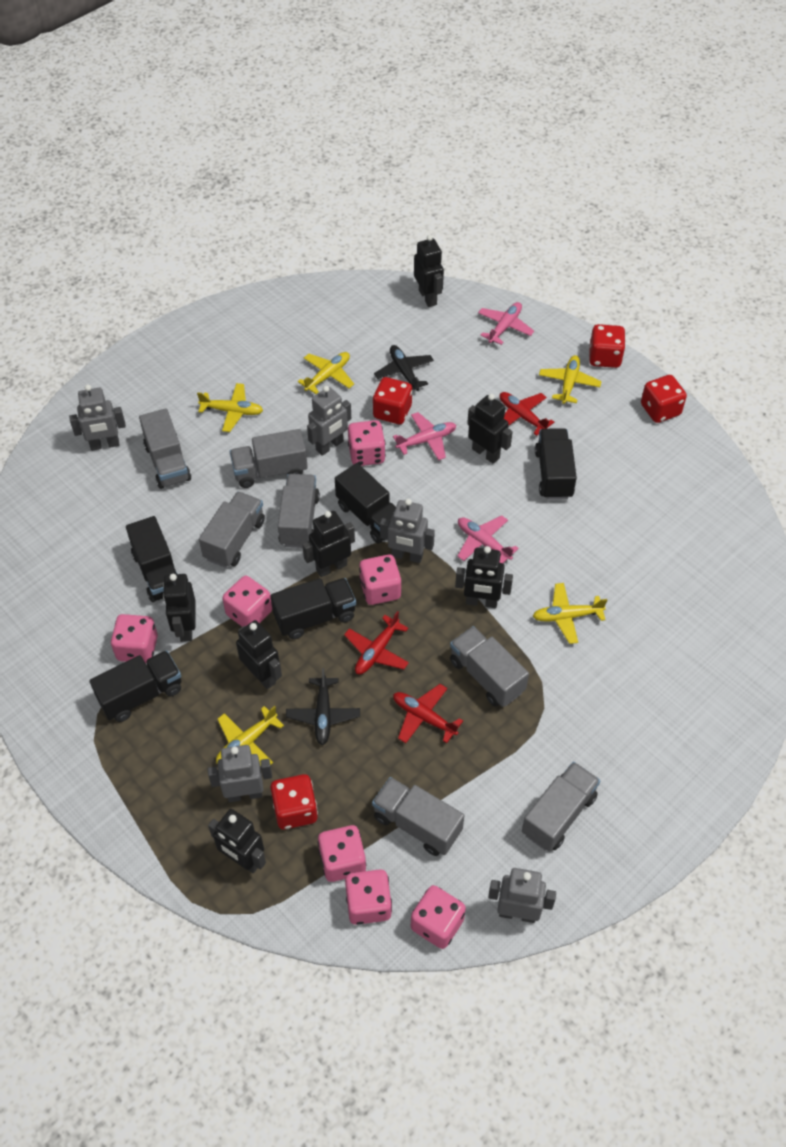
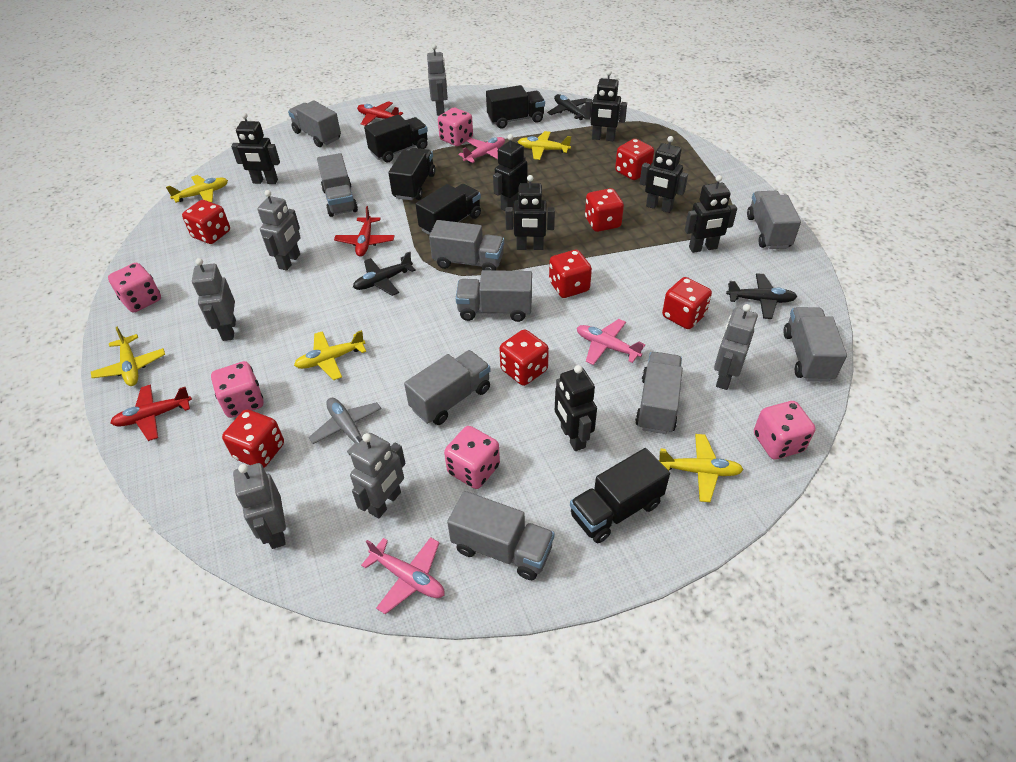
black plane: 2 -> 3
grey plane: 0 -> 1
grey robot: 5 -> 6
grey truck: 7 -> 9
pink dice: 7 -> 5
red dice: 4 -> 7

